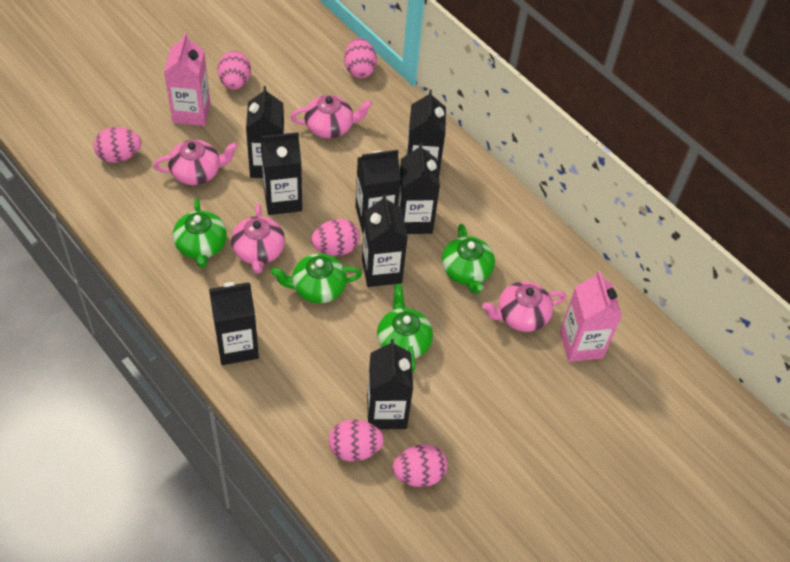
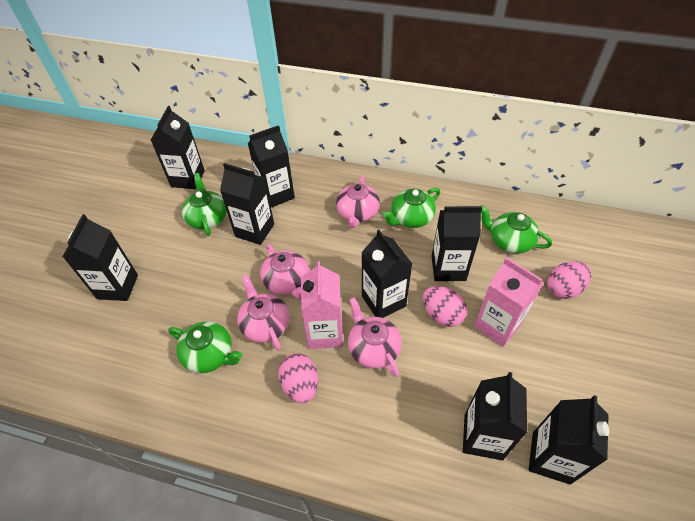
pink egg: 6 -> 3

